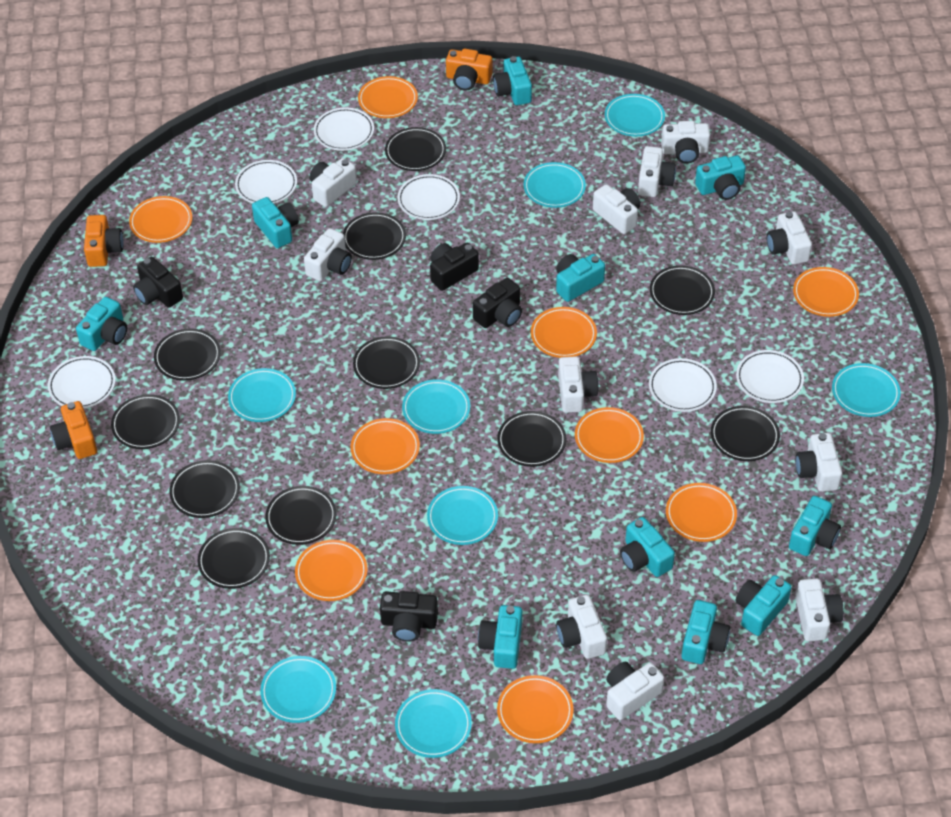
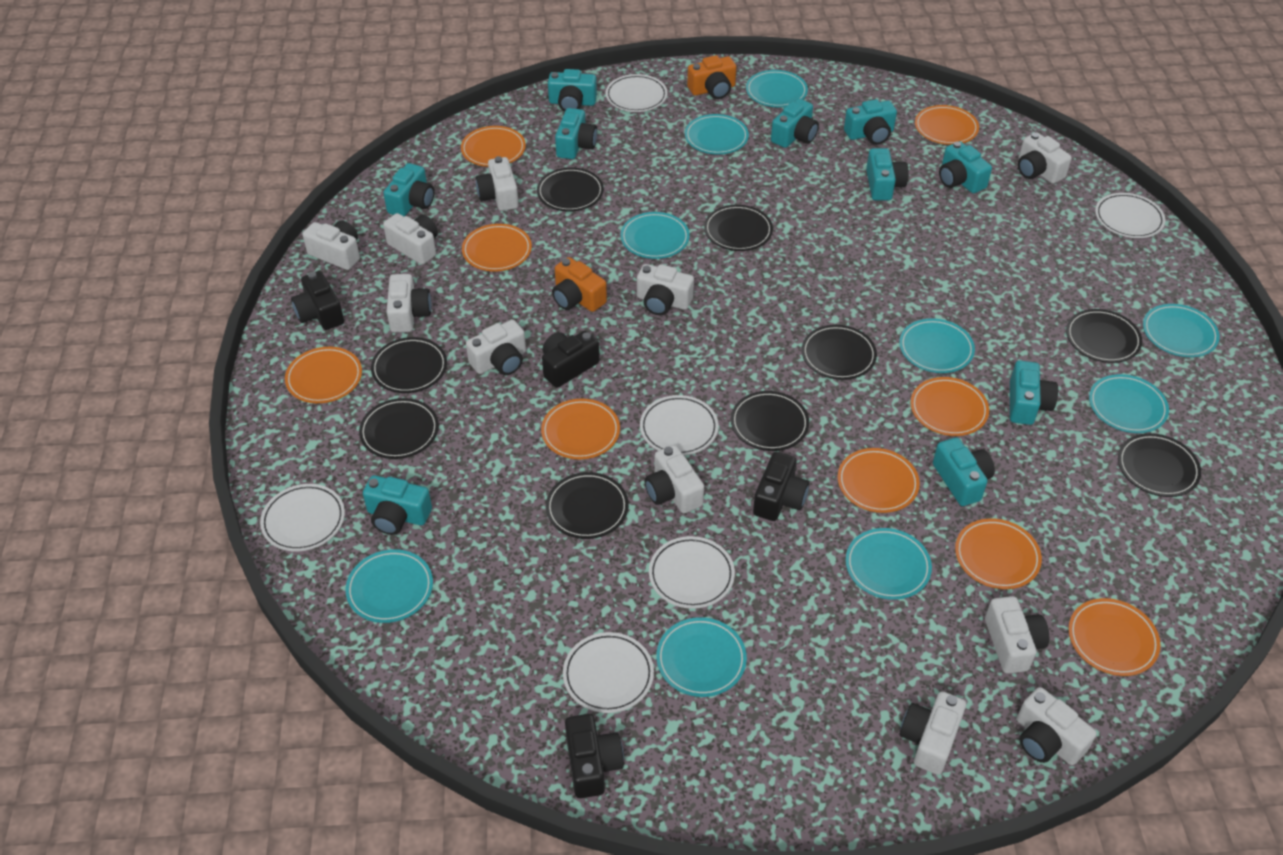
black plate: 11 -> 9
orange camera: 3 -> 2
turquoise plate: 8 -> 9

